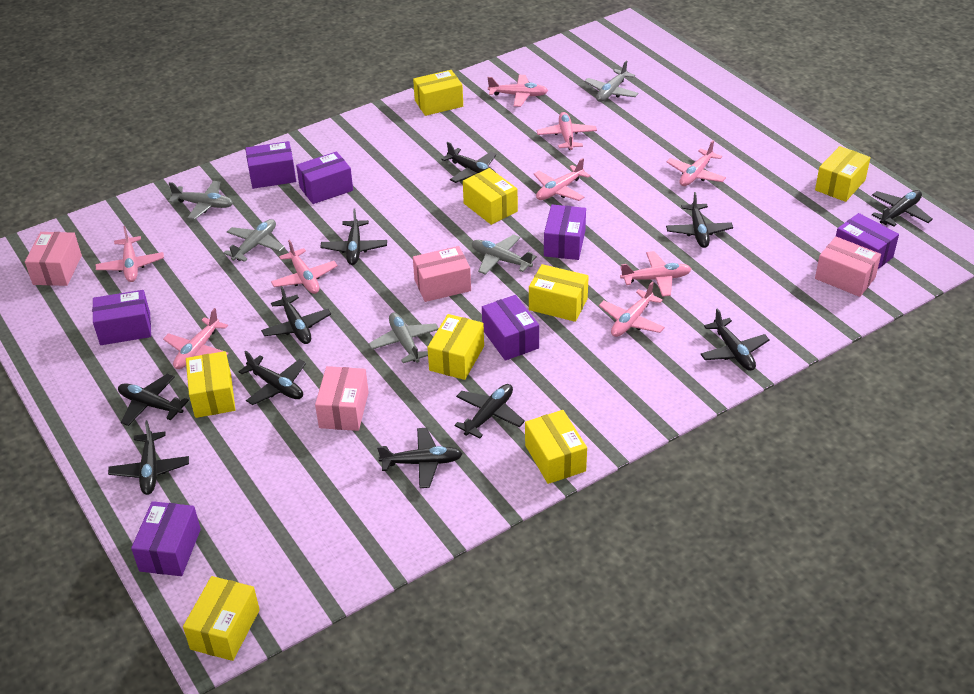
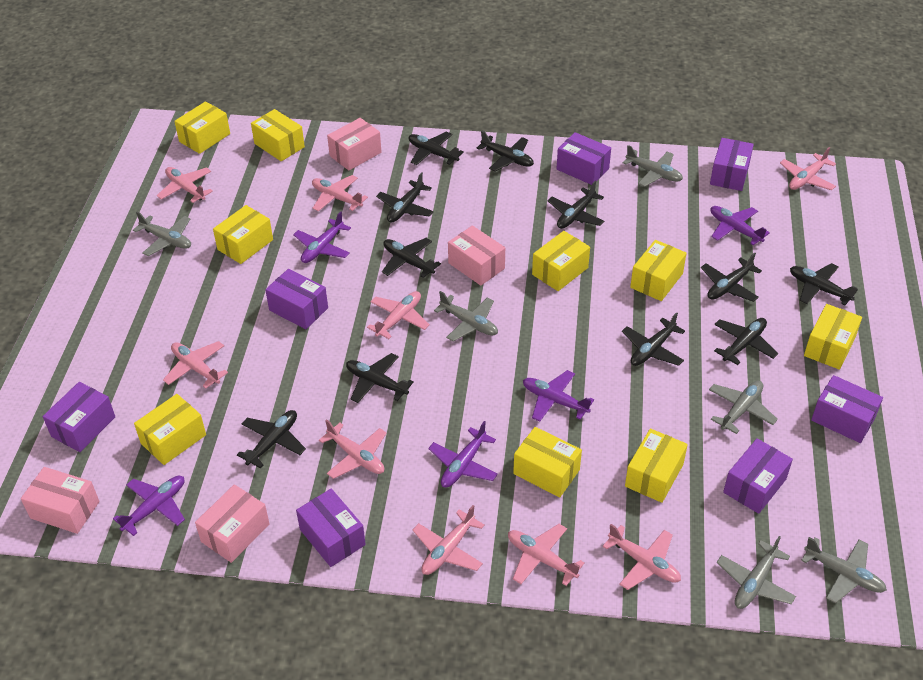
grey plane: 5 -> 6
purple plane: 0 -> 5
yellow box: 8 -> 9

